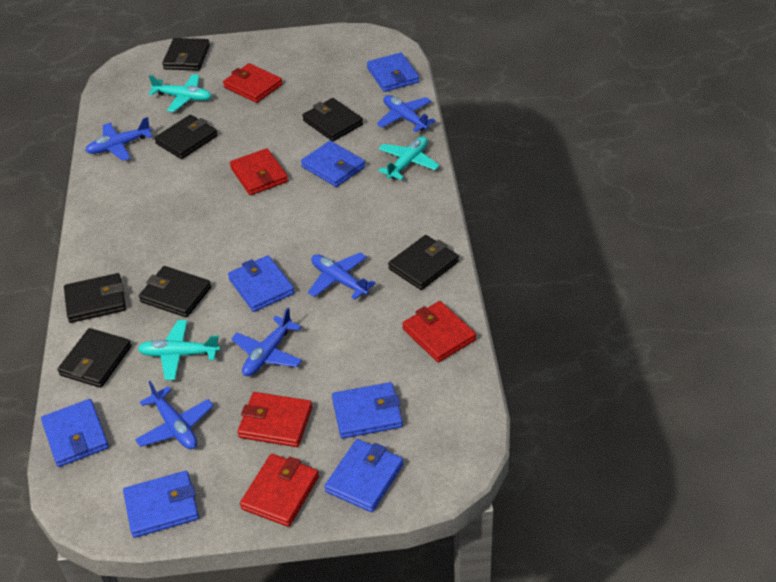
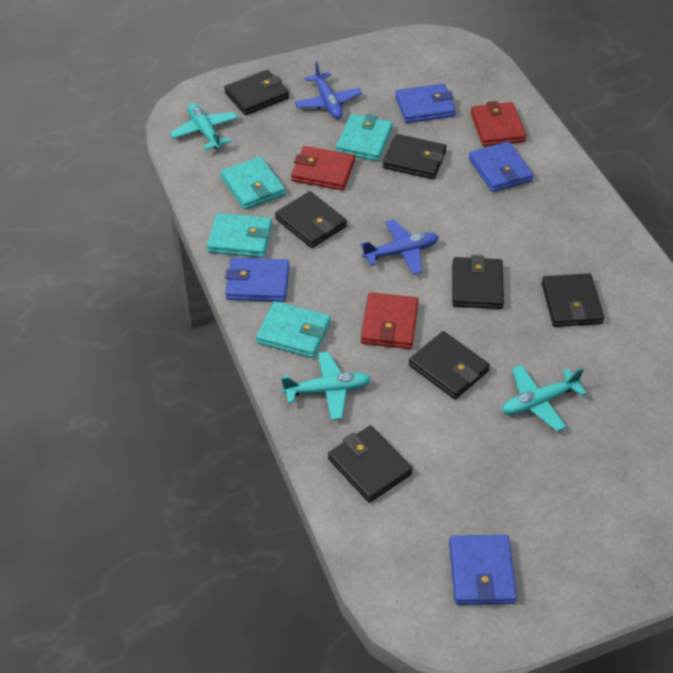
blue plane: 5 -> 2
blue wallet: 7 -> 4
red wallet: 5 -> 3
turquoise wallet: 0 -> 4

